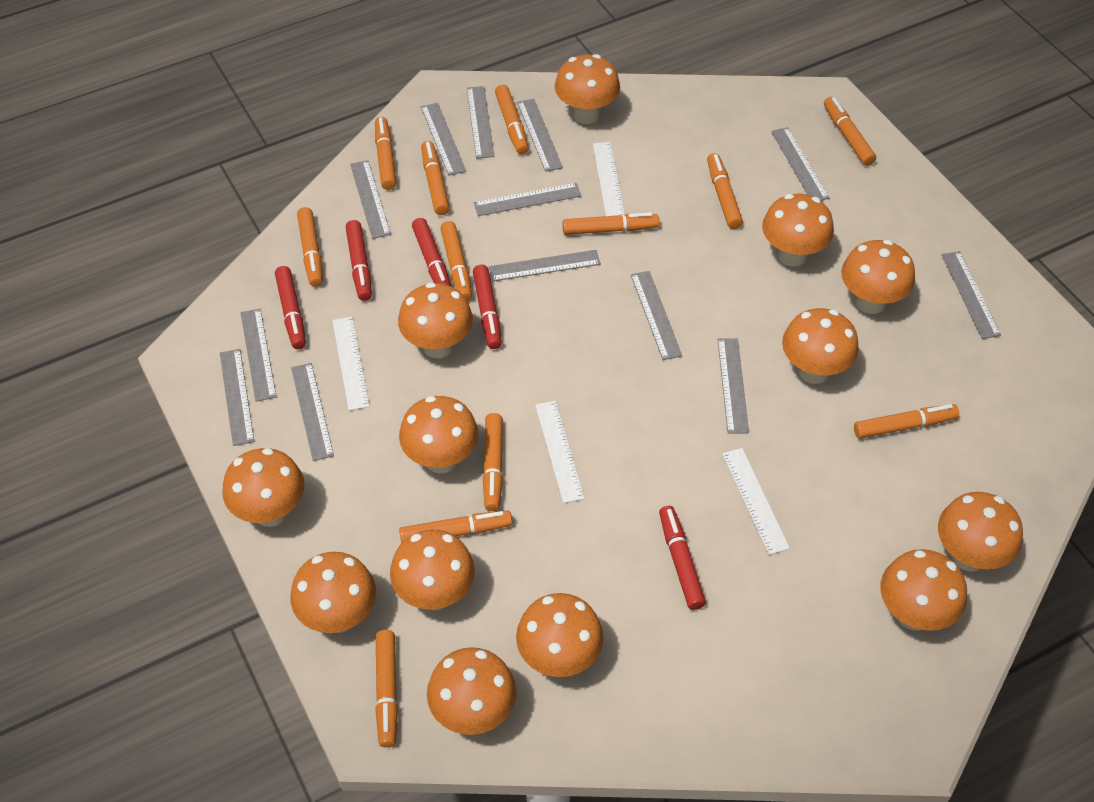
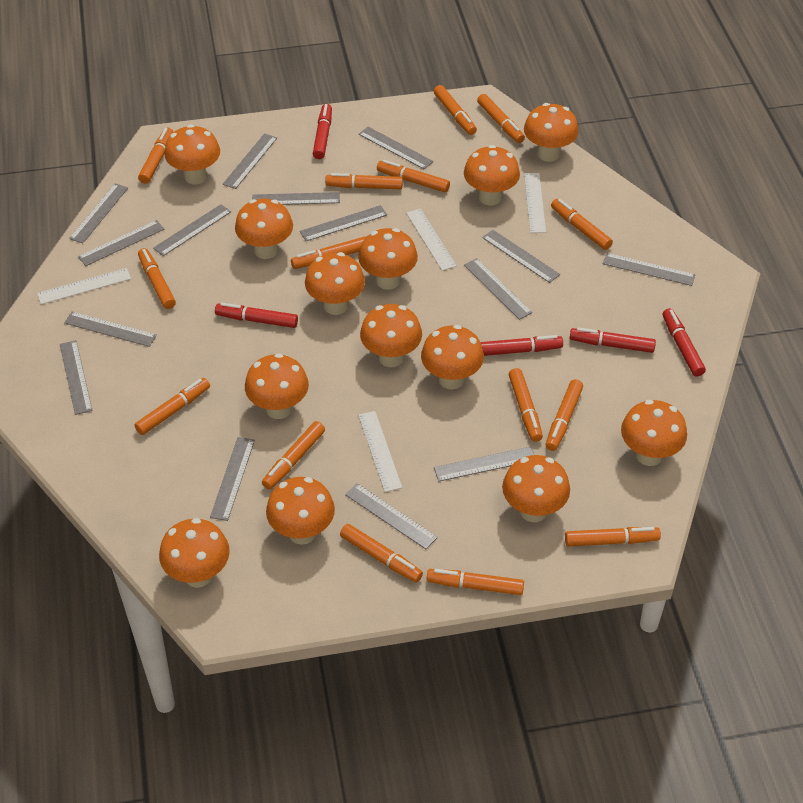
grey ruler: 13 -> 15
orange marker: 12 -> 15

